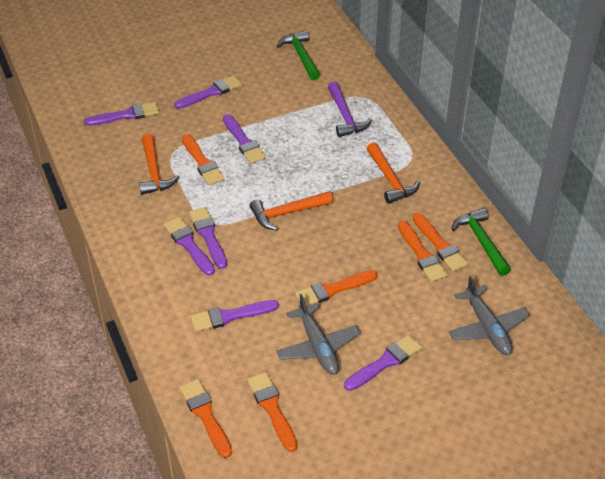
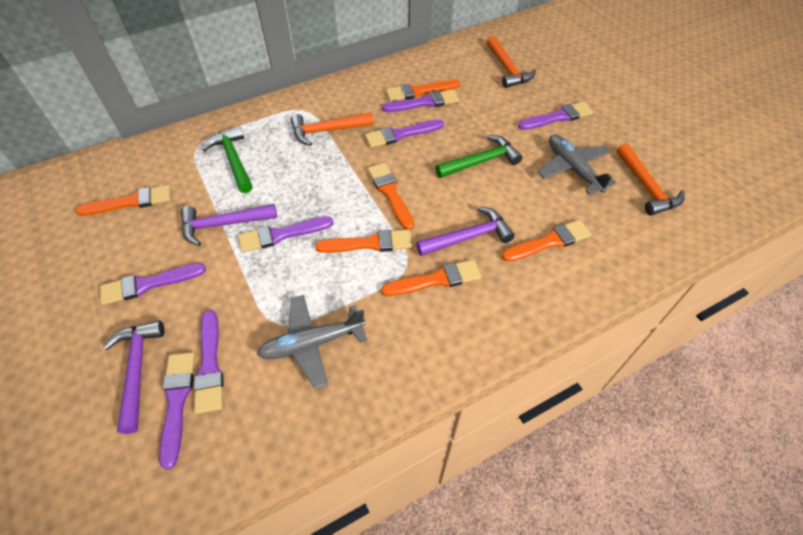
purple hammer: 1 -> 3

